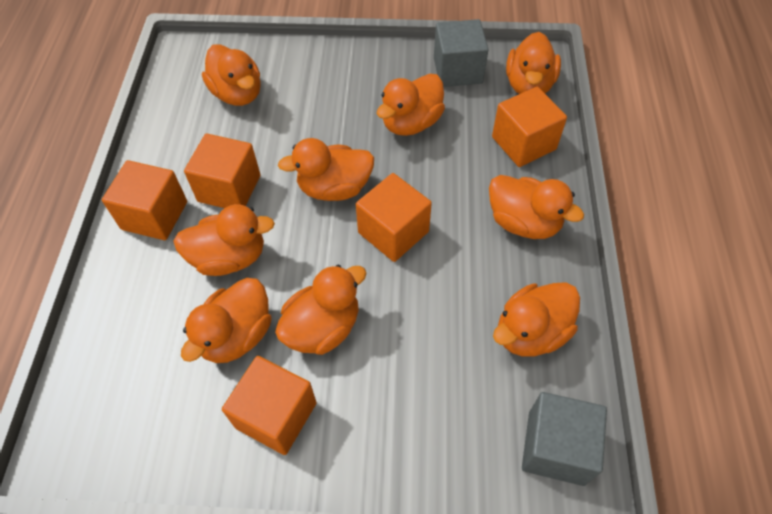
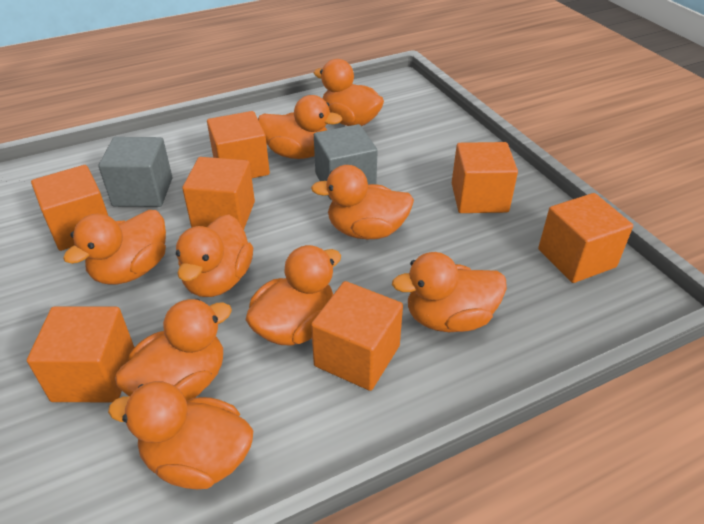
orange cube: 5 -> 7

